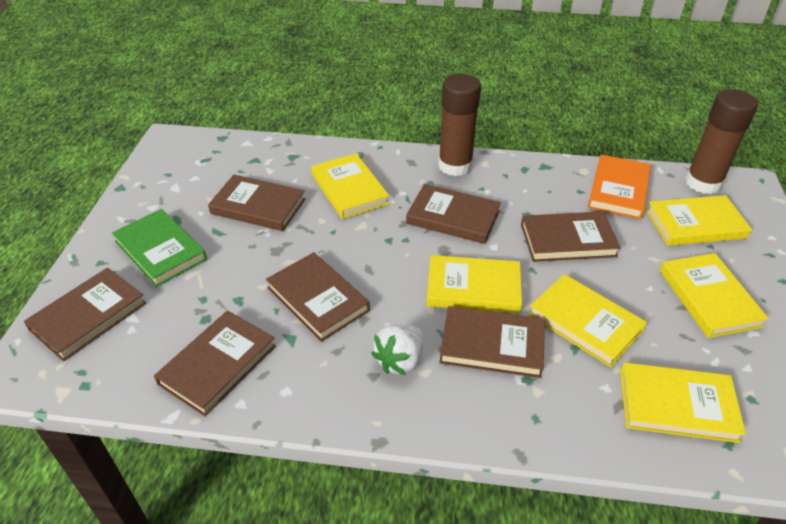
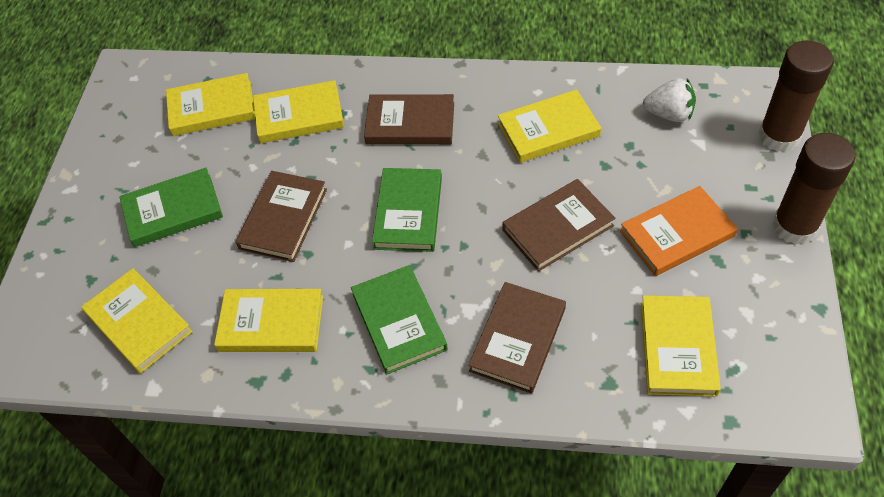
brown book: 7 -> 4
green book: 1 -> 3

